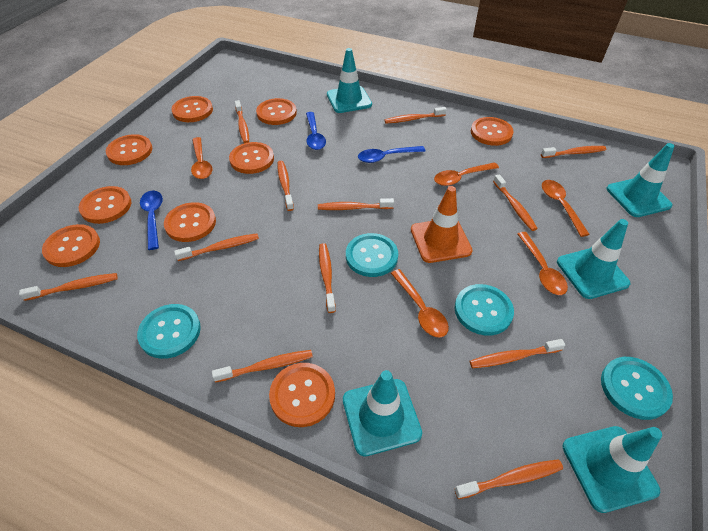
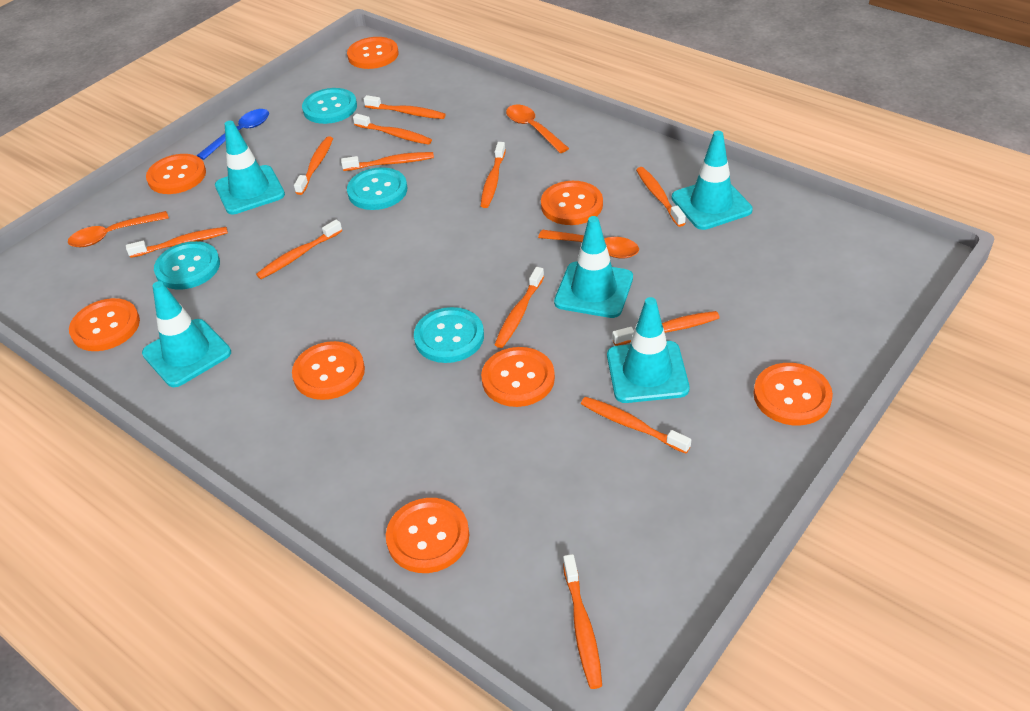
blue spoon: 3 -> 1
orange button: 9 -> 8
orange spoon: 5 -> 3
orange traffic cone: 1 -> 0

